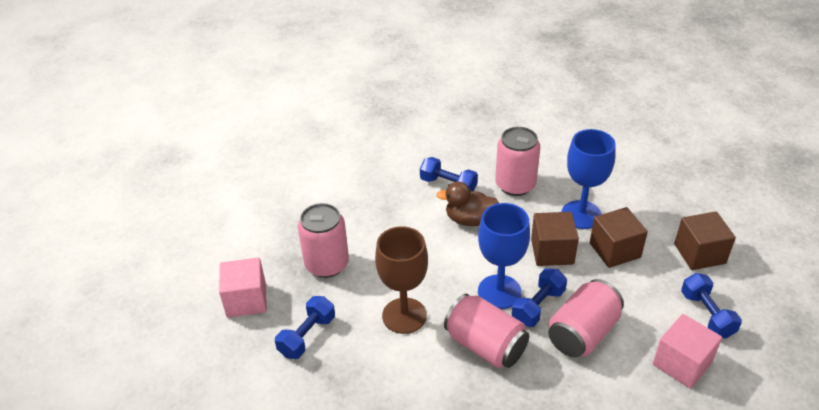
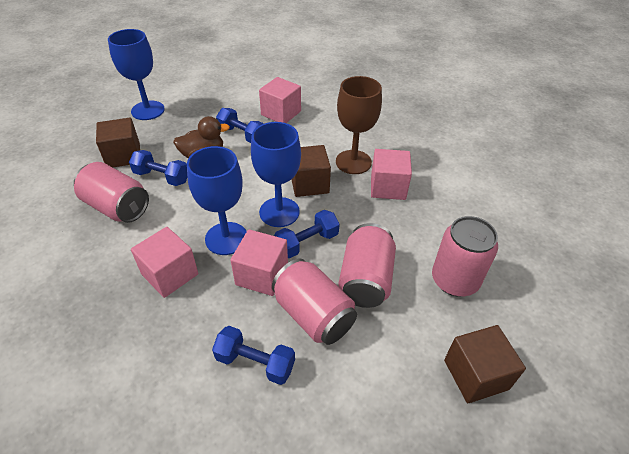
blue goblet: 2 -> 3
pink cube: 2 -> 4

